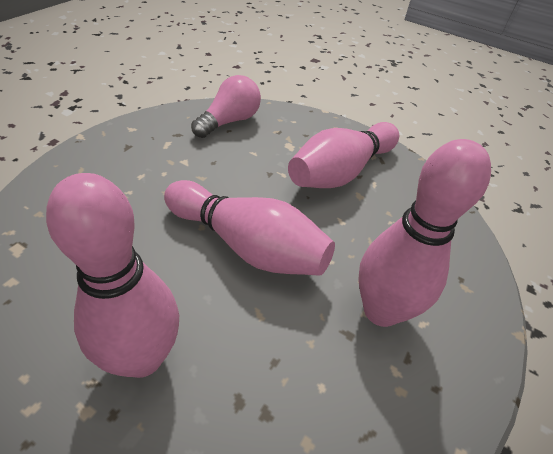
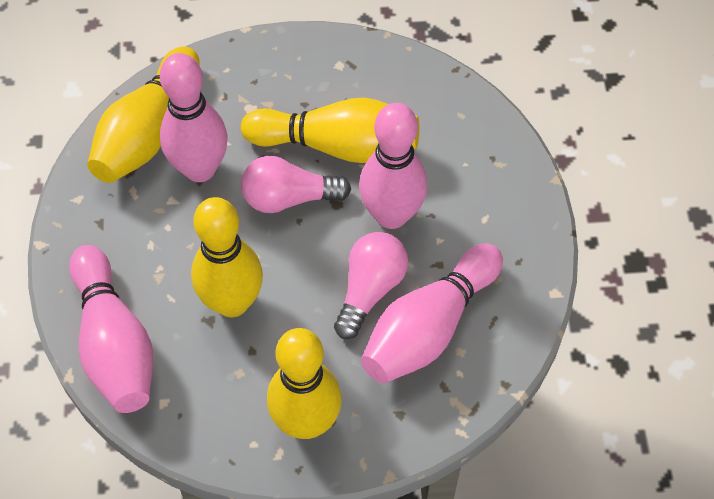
pink light bulb: 1 -> 2
yellow bowling pin: 0 -> 4

